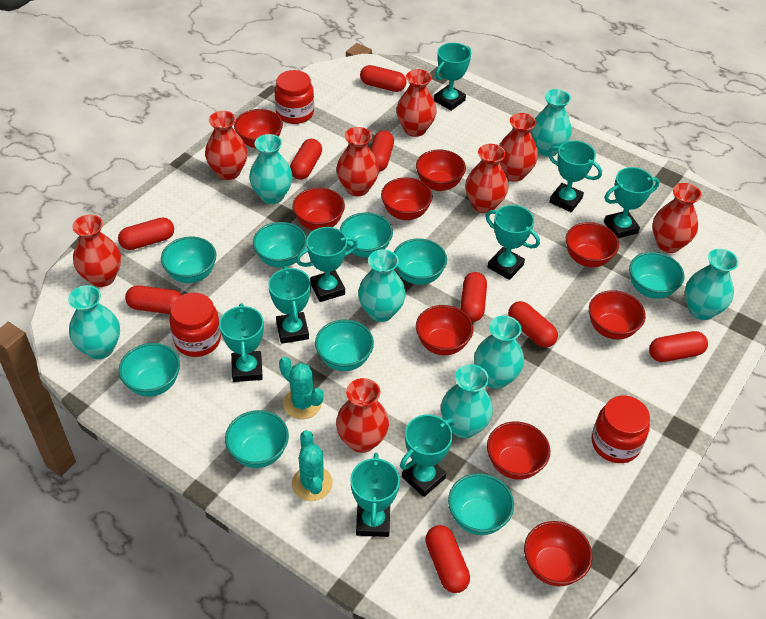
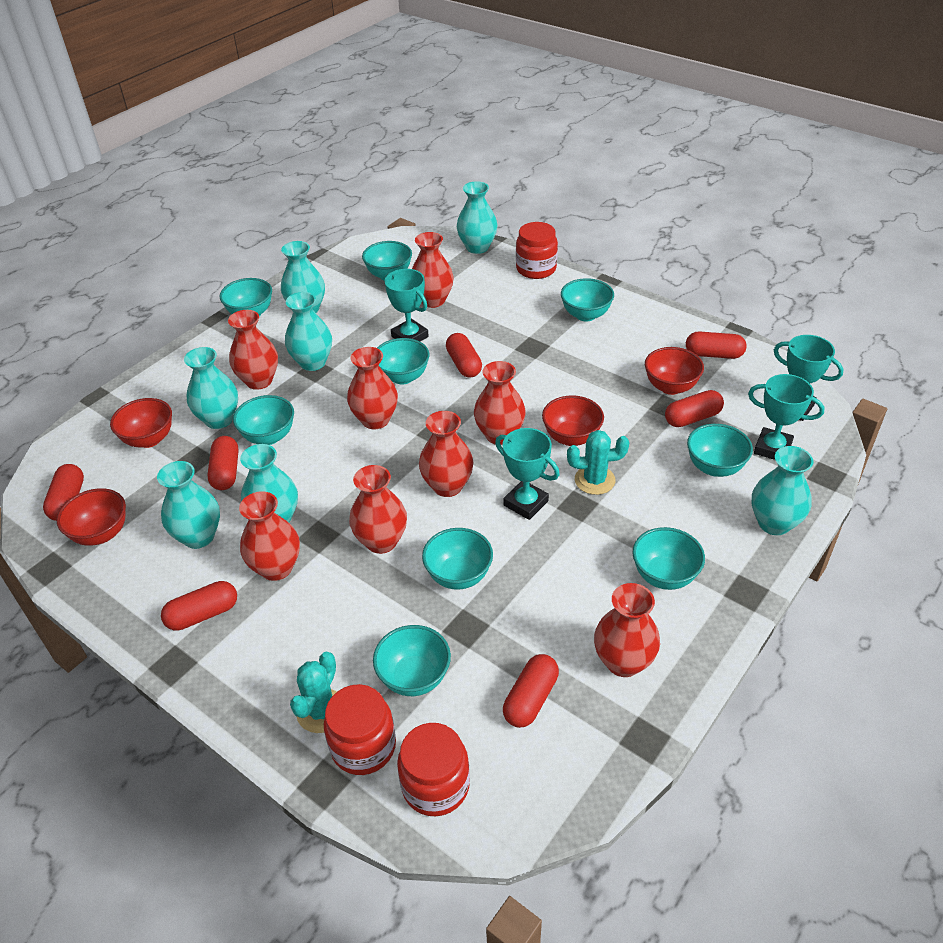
red bowl: 9 -> 4
red capsule: 9 -> 7
turquoise trophy: 9 -> 4

